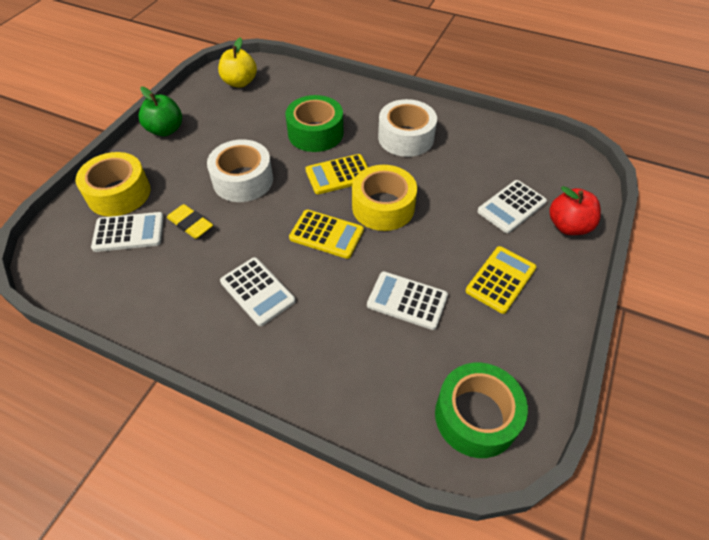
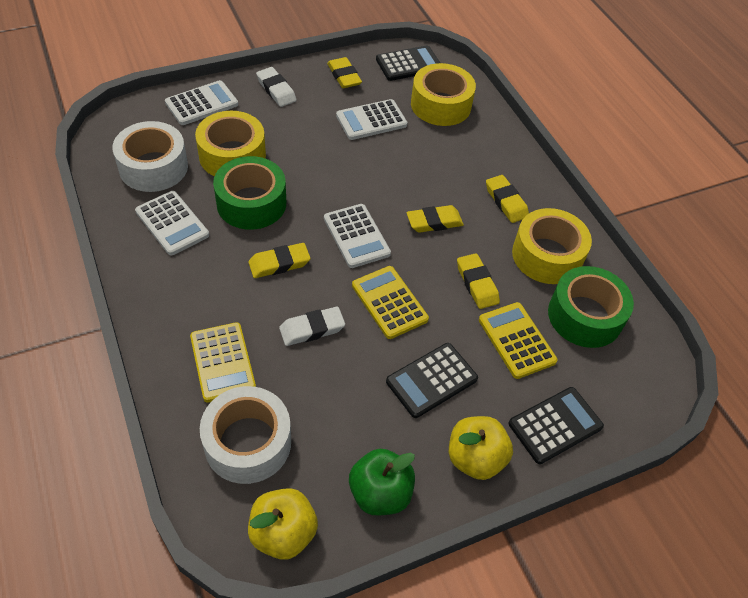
black calculator: 0 -> 3
red apple: 1 -> 0
white eraser: 0 -> 2
yellow apple: 1 -> 2
yellow eraser: 1 -> 5
yellow tape: 2 -> 3

